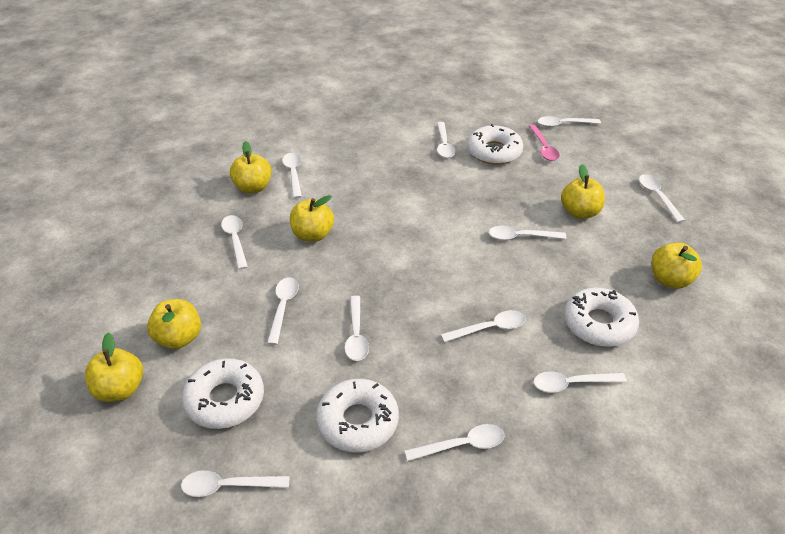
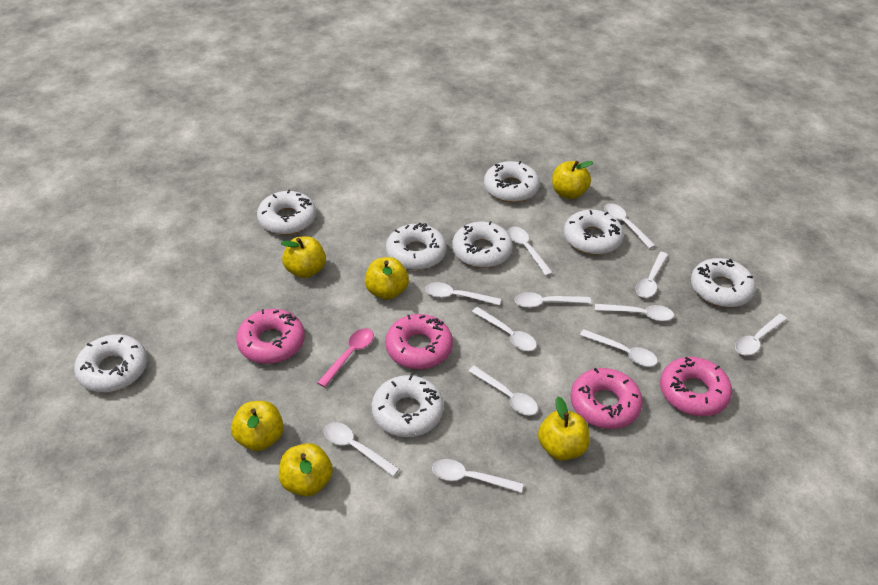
pink donut: 0 -> 4
white donut: 4 -> 8

